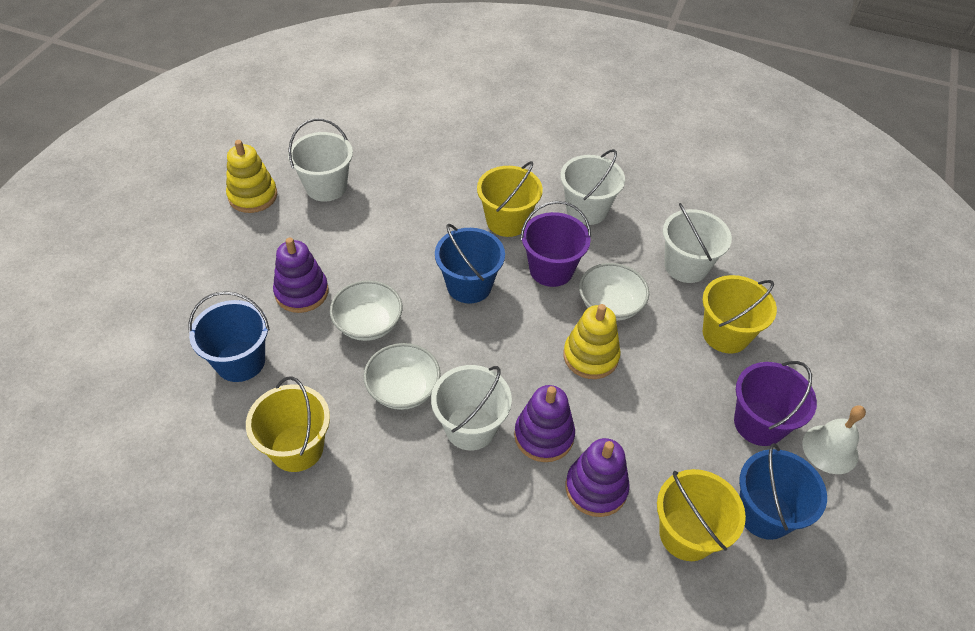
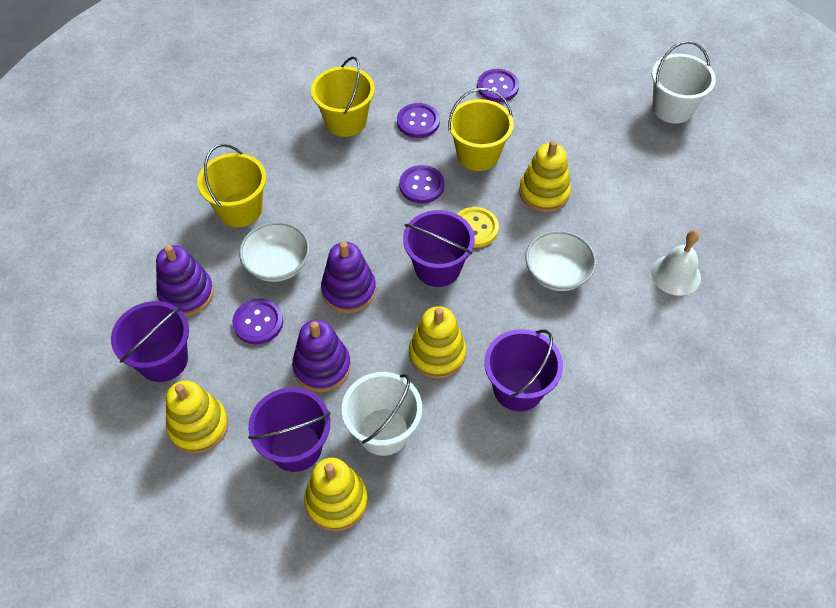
blue bucket: 3 -> 0
purple bucket: 2 -> 4
purple button: 0 -> 4
white bowl: 3 -> 2
white bucket: 4 -> 2
yellow bucket: 4 -> 3
yellow button: 0 -> 1
yellow stacking toy: 2 -> 4

